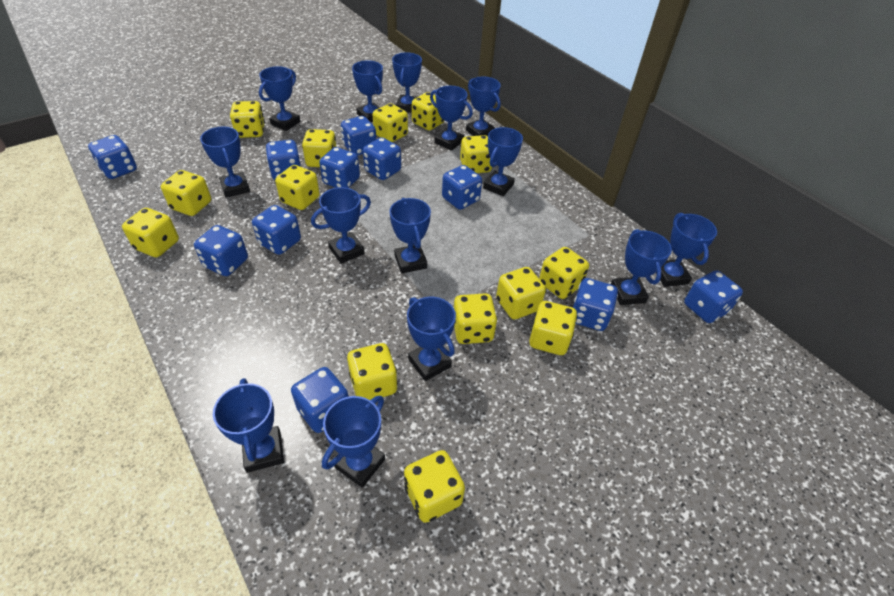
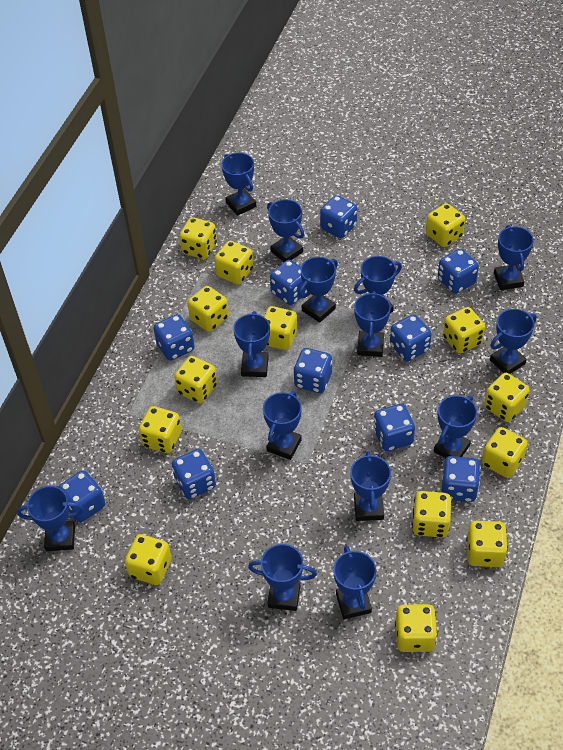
blue dice: 11 -> 10

